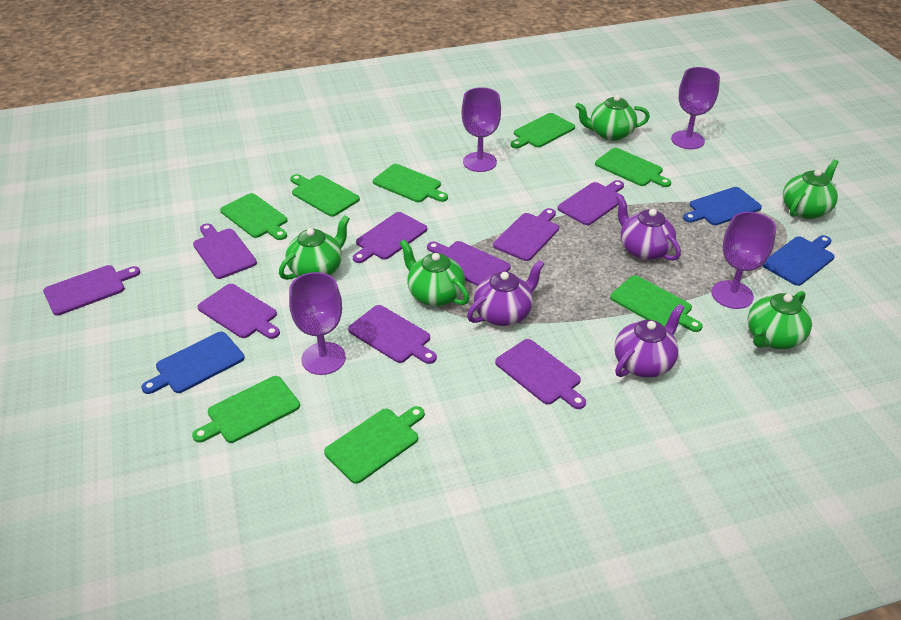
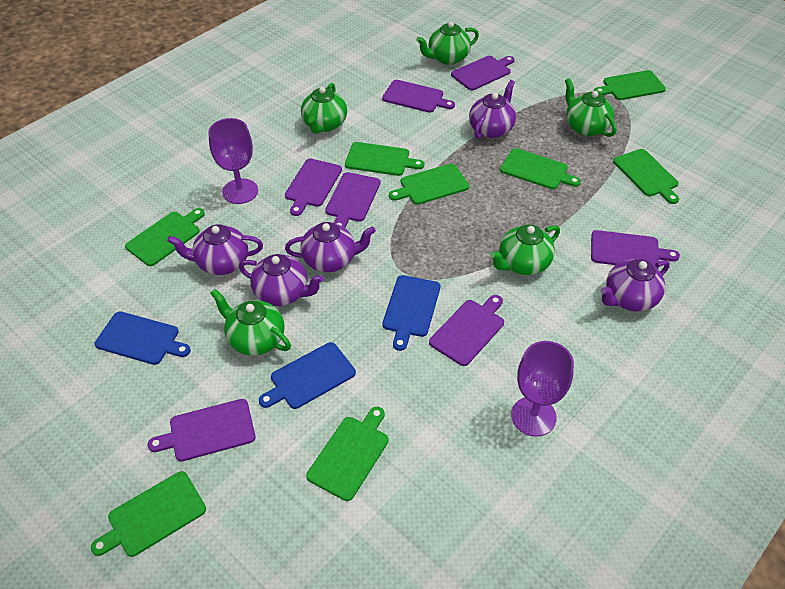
purple cutting board: 9 -> 7
purple goblet: 4 -> 2
purple teapot: 3 -> 5

